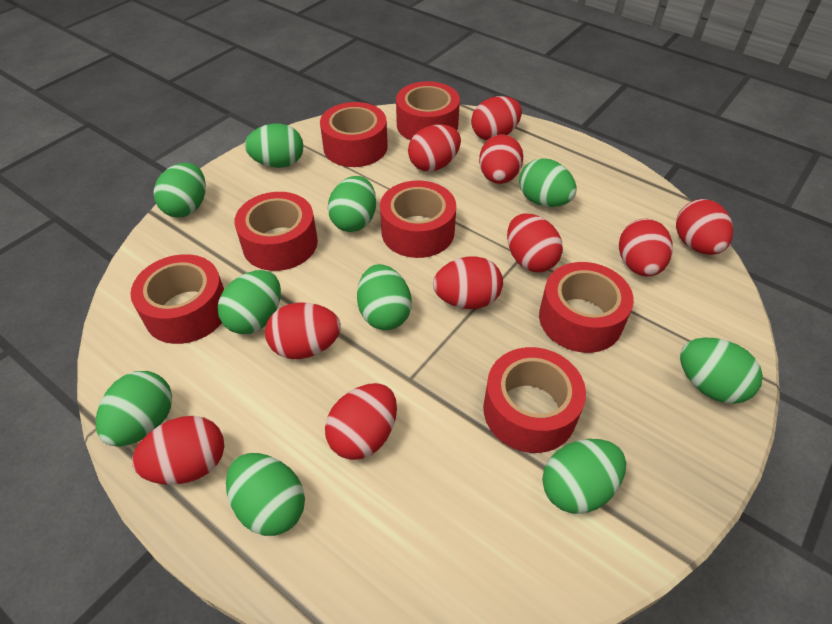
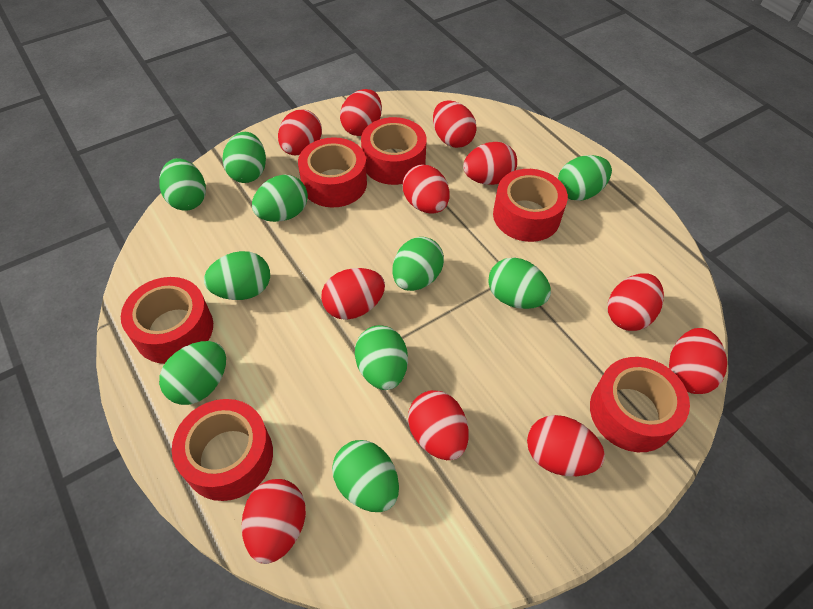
red egg: 10 -> 11
red tape: 7 -> 6

